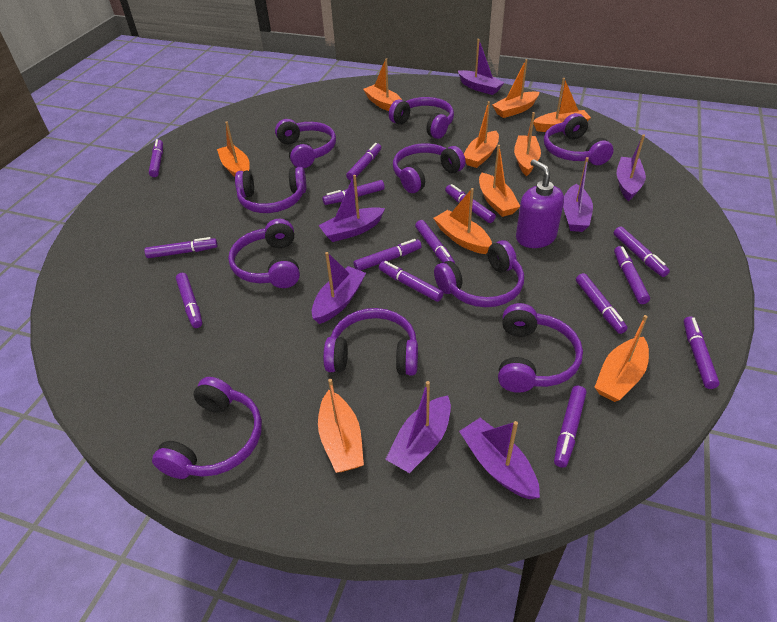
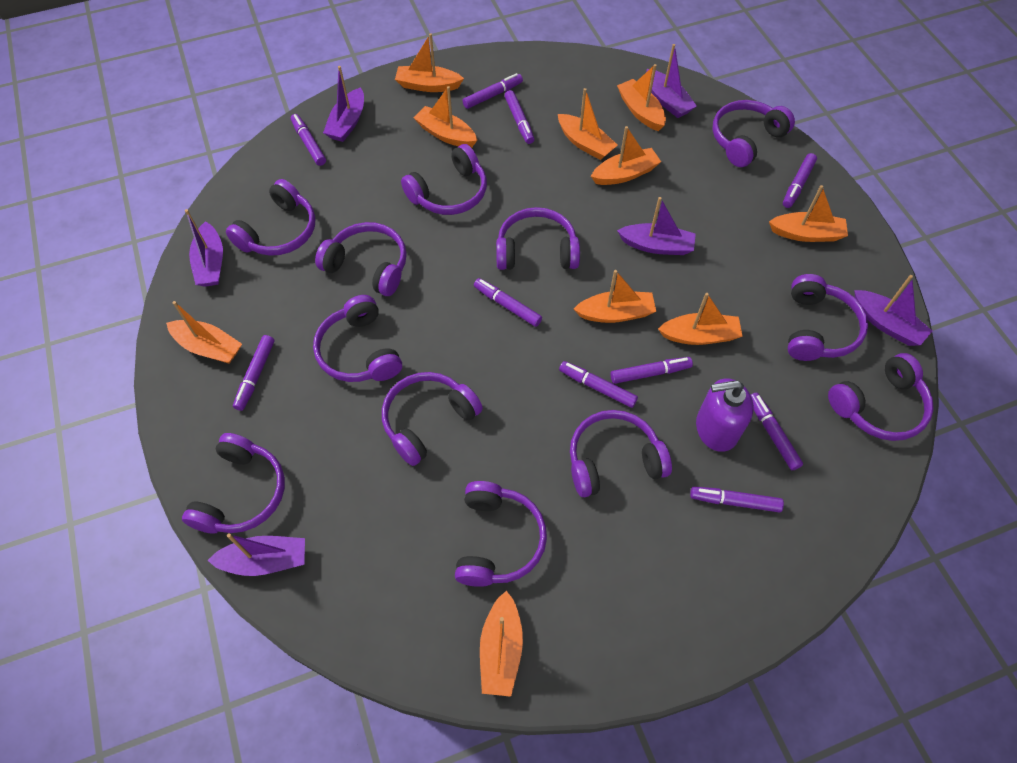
purple boat: 7 -> 6
purple headphones: 10 -> 12
purple marker: 14 -> 10

